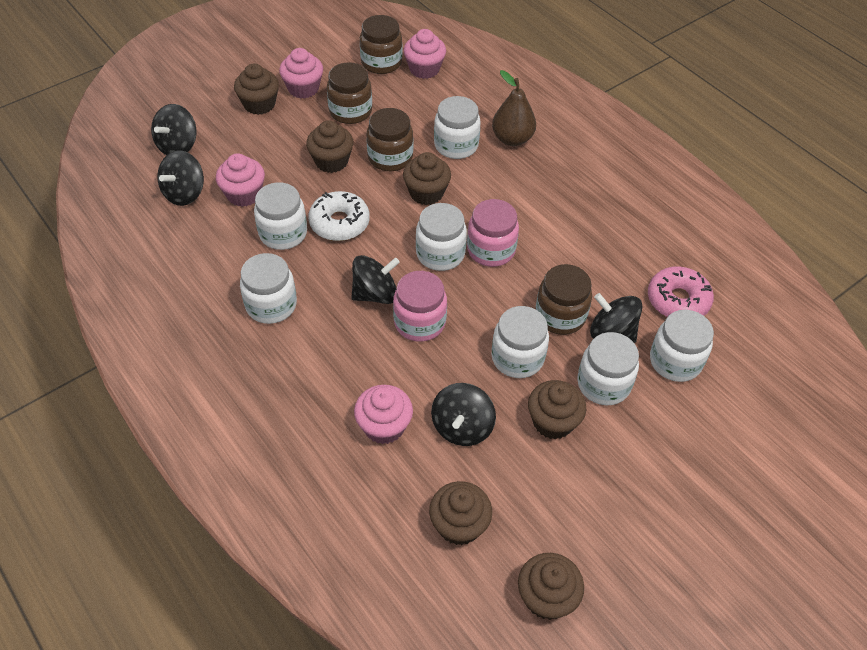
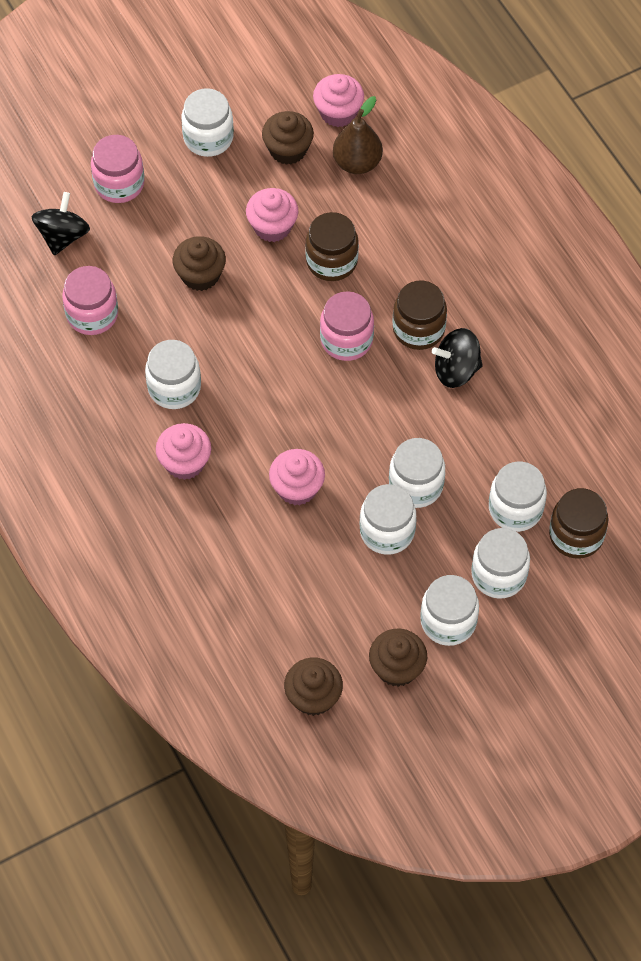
black spinning top: 5 -> 2
brown cupcake: 6 -> 4
brown jar: 4 -> 3
pink donut: 1 -> 0
pink jar: 2 -> 3
white donut: 1 -> 0

